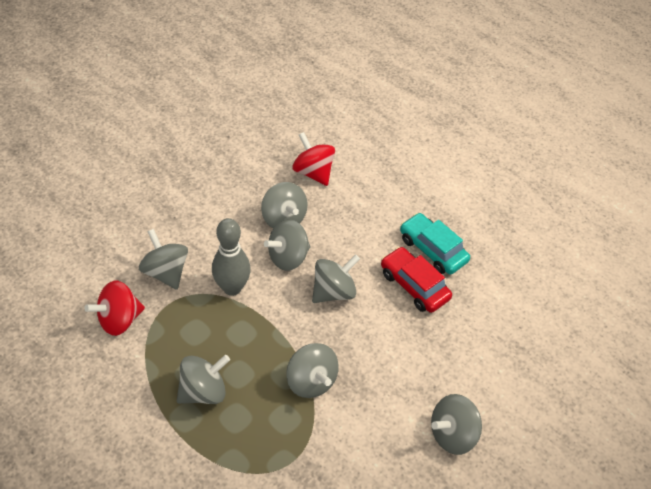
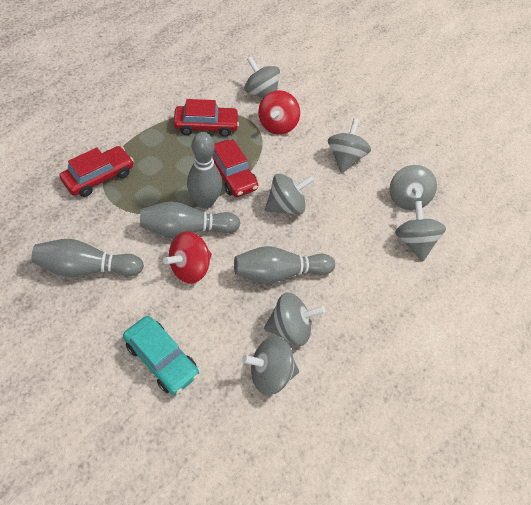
grey bowling pin: 1 -> 4
red car: 1 -> 3

